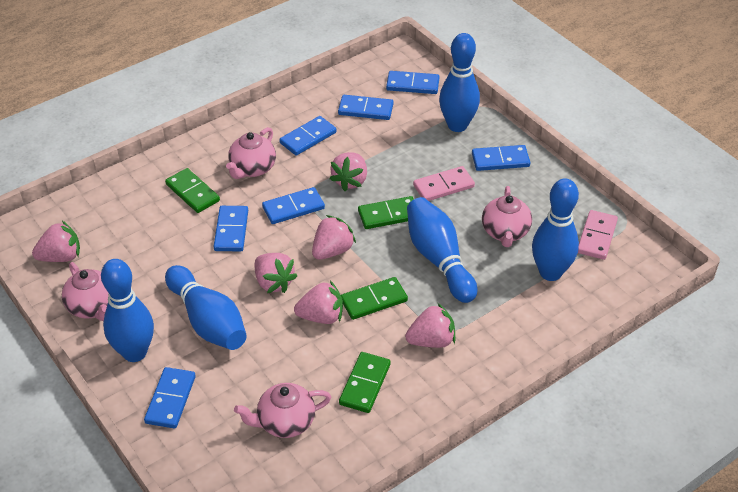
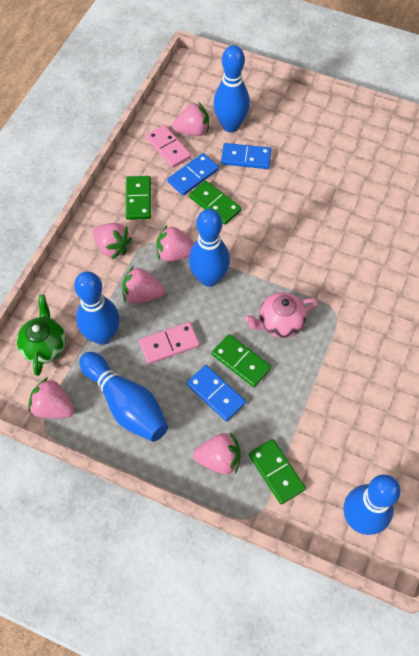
blue domino: 7 -> 3
green teapot: 0 -> 1
pink teapot: 4 -> 1

